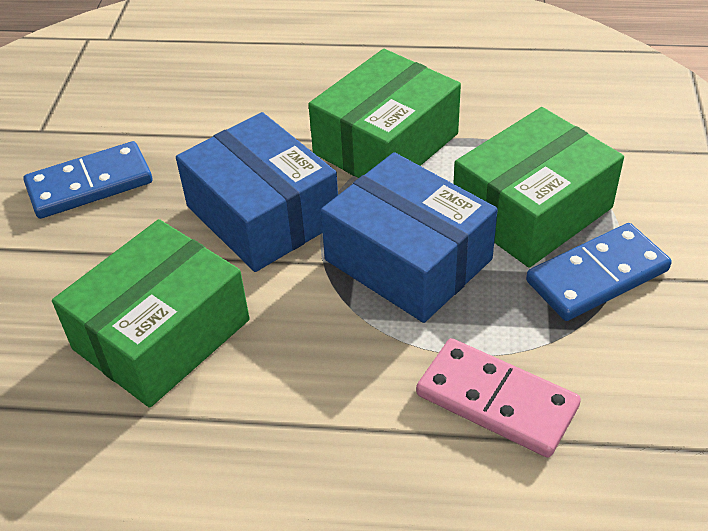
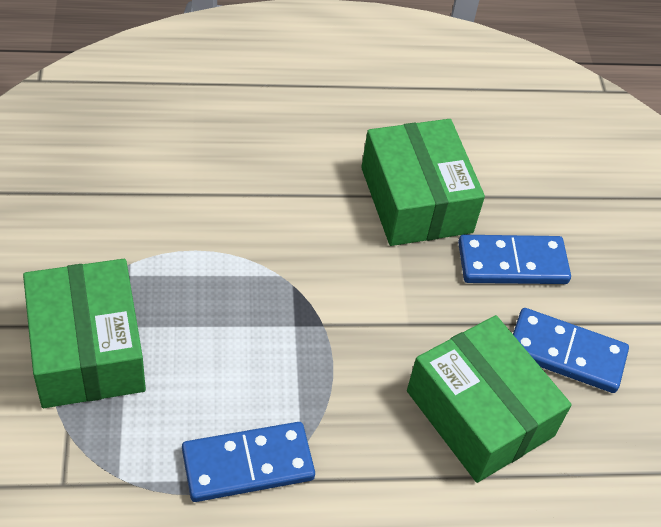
blue box: 2 -> 0
blue domino: 2 -> 3
pink domino: 1 -> 0

